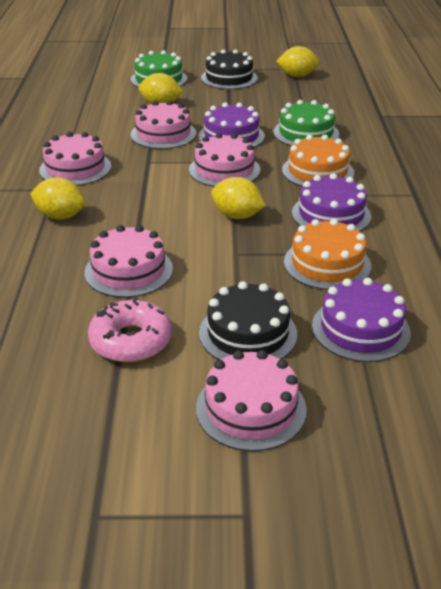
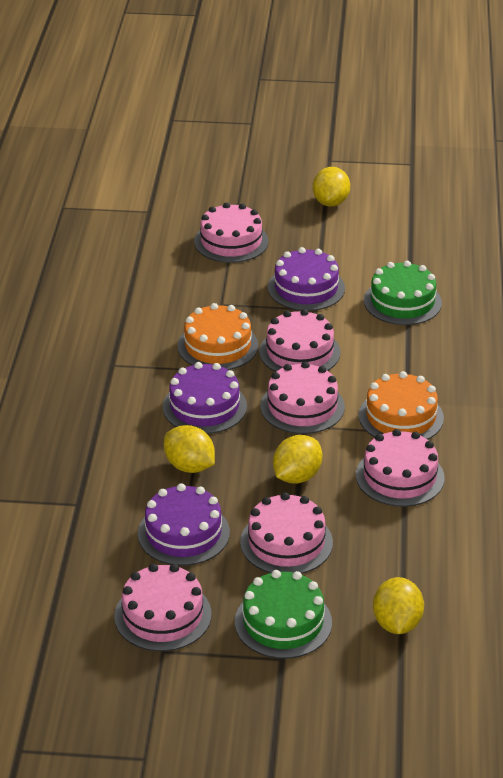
black cake: 2 -> 0
pink cake: 5 -> 6
pink donut: 1 -> 0

